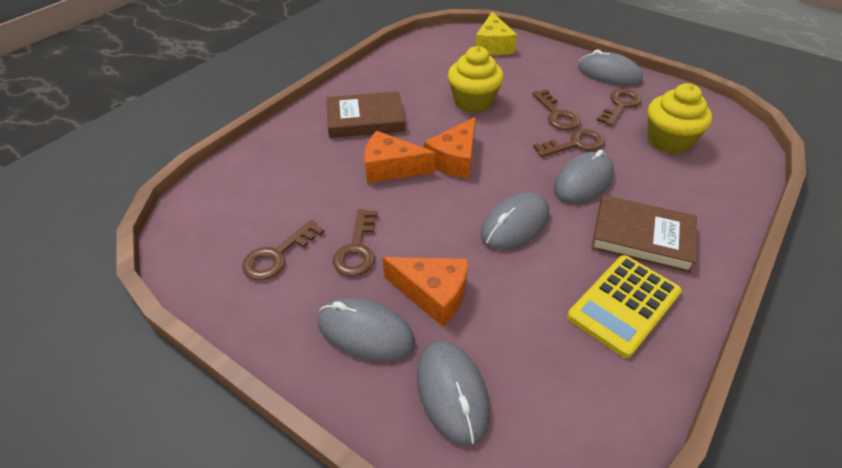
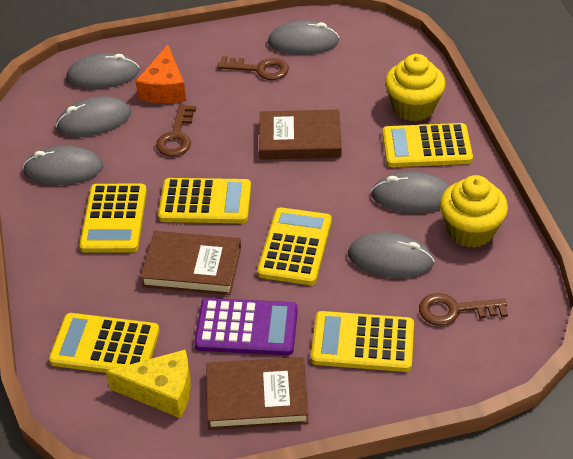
brown book: 2 -> 3
brown key: 5 -> 3
grey mouse: 5 -> 6
orange cheese: 3 -> 1
purple calculator: 0 -> 1
yellow calculator: 1 -> 6

